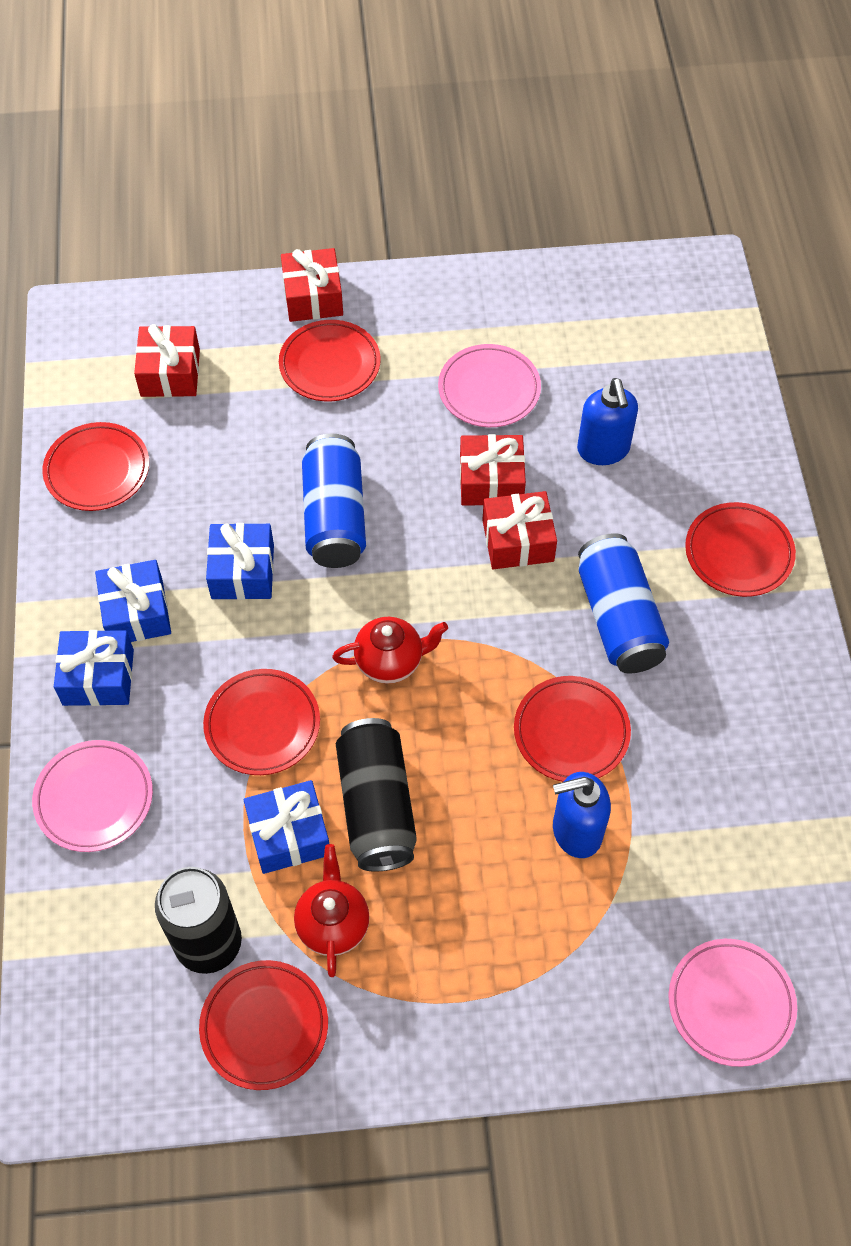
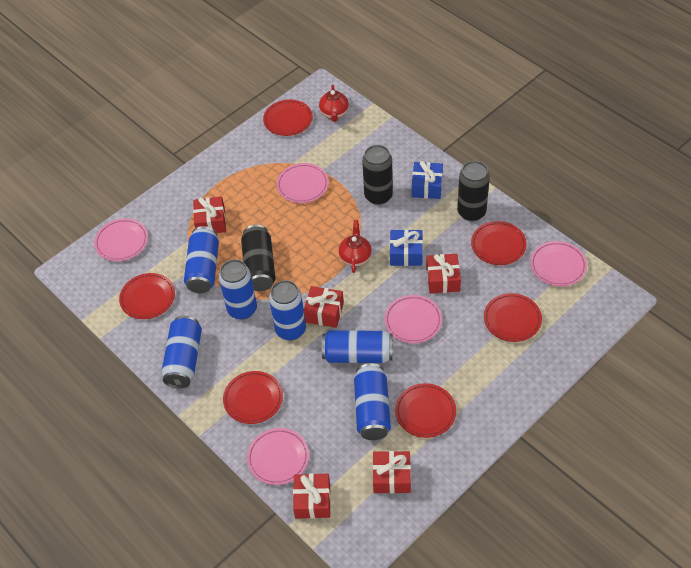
black can: 2 -> 3
blue can: 2 -> 6
blue gift: 4 -> 2
blue soap dispenser: 2 -> 0
pink plate: 3 -> 5
red gift: 4 -> 5

